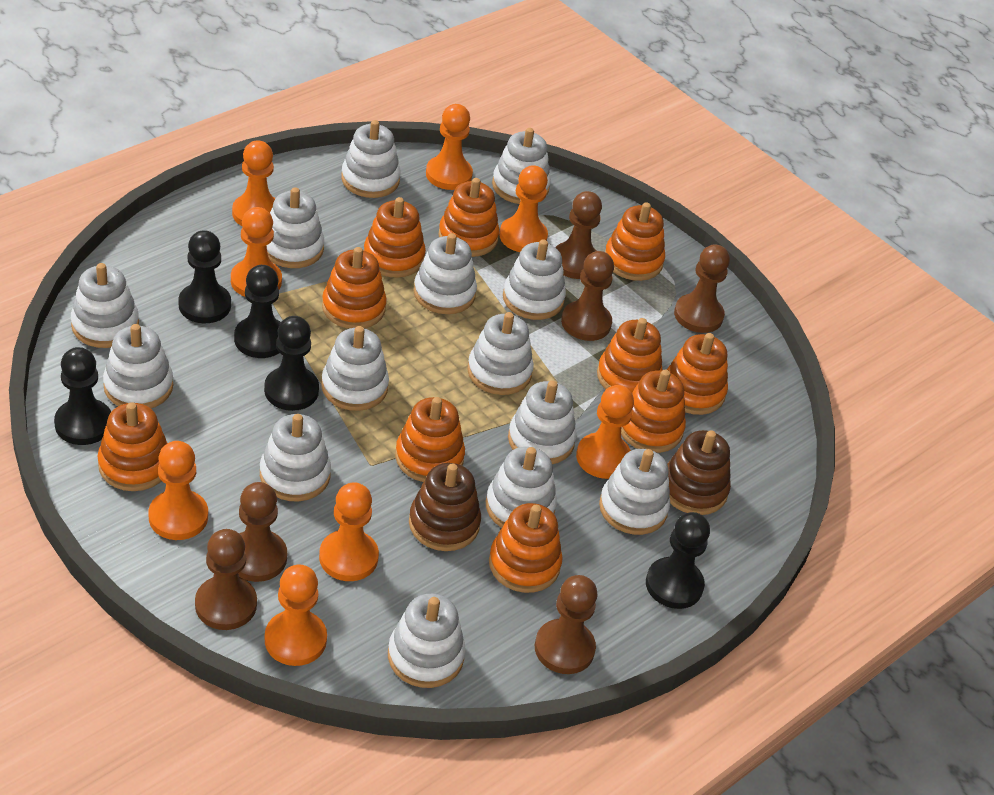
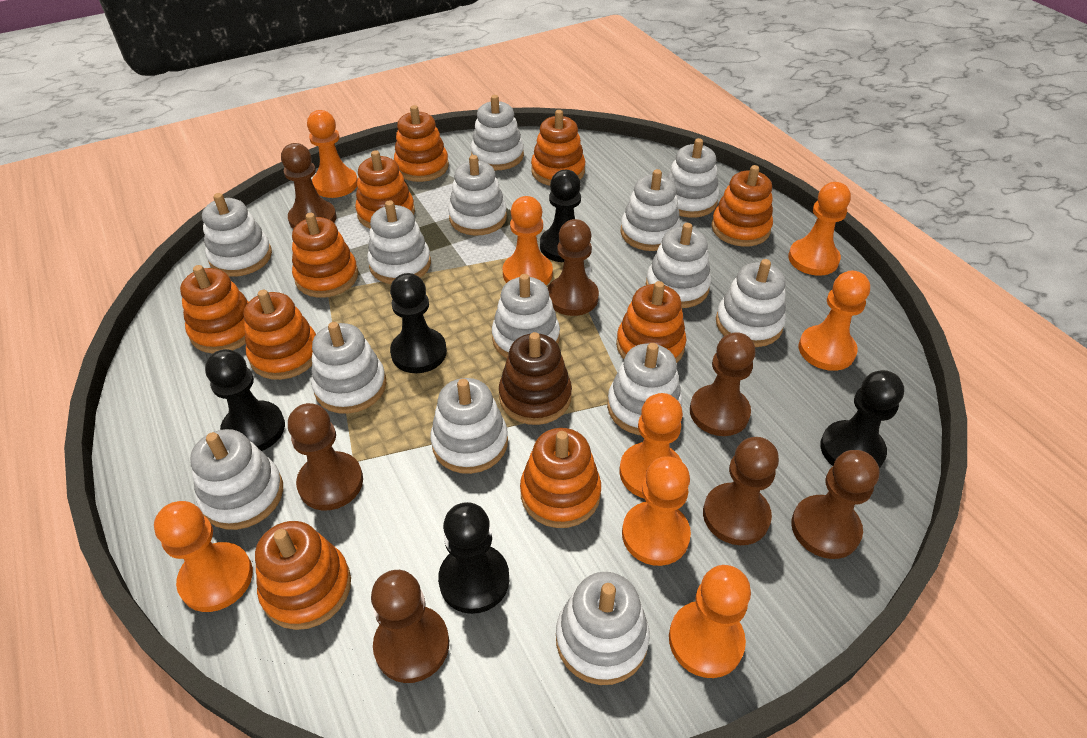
brown pawn: 6 -> 7
brown stacking toy: 2 -> 1

